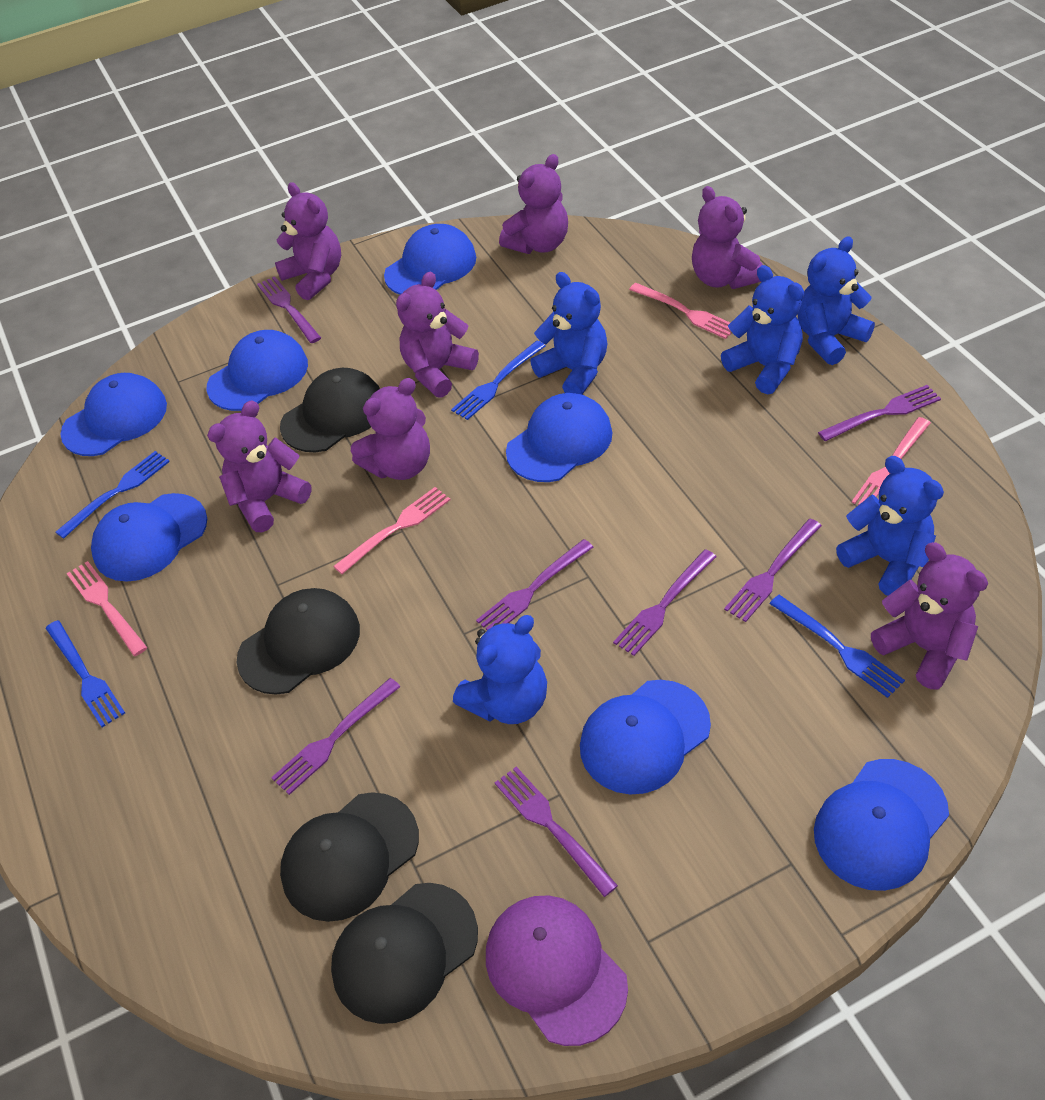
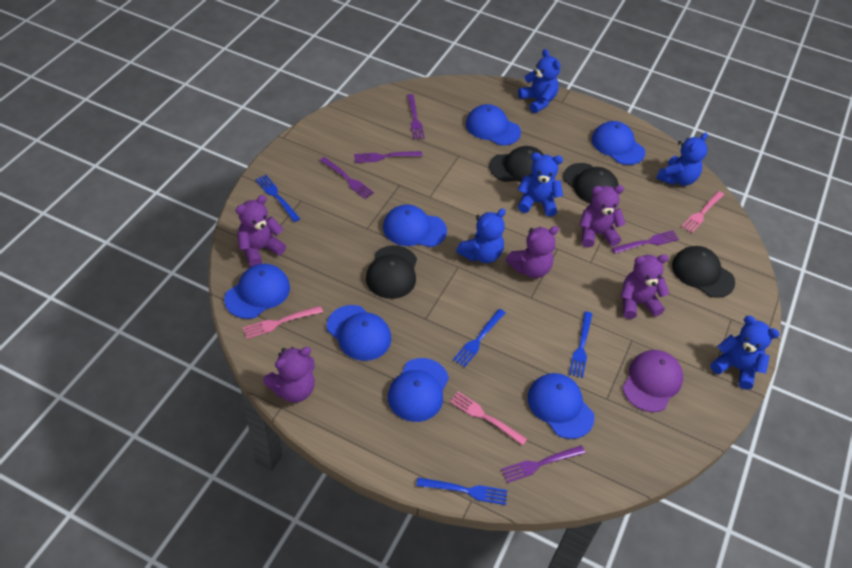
pink fork: 4 -> 3
purple fork: 7 -> 5
purple teddy bear: 7 -> 5

